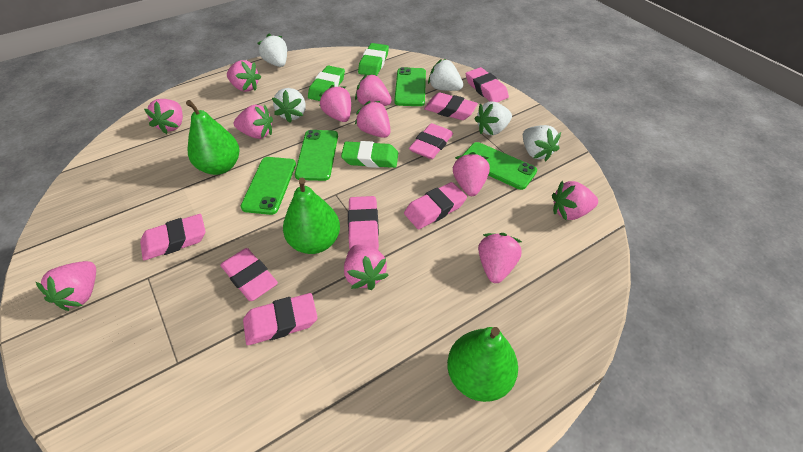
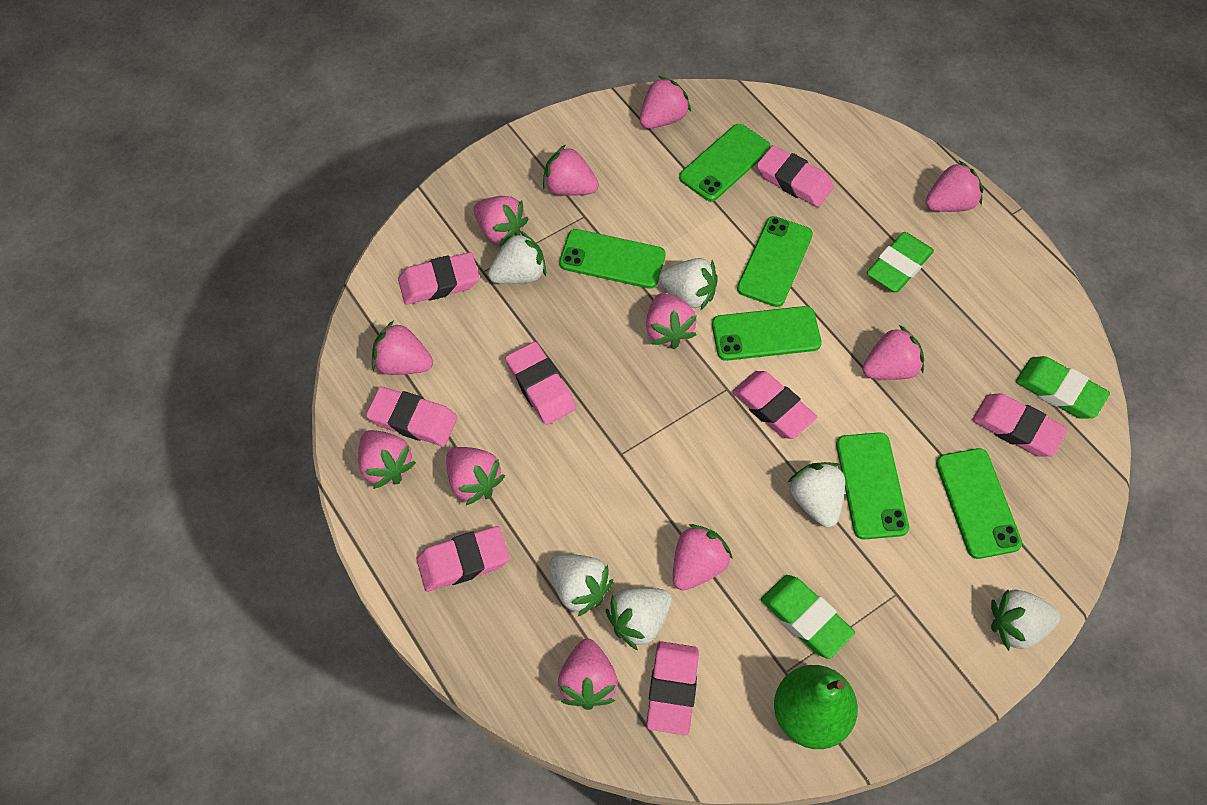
green pear: 3 -> 1
green phone: 4 -> 6
white strawberry: 5 -> 6

